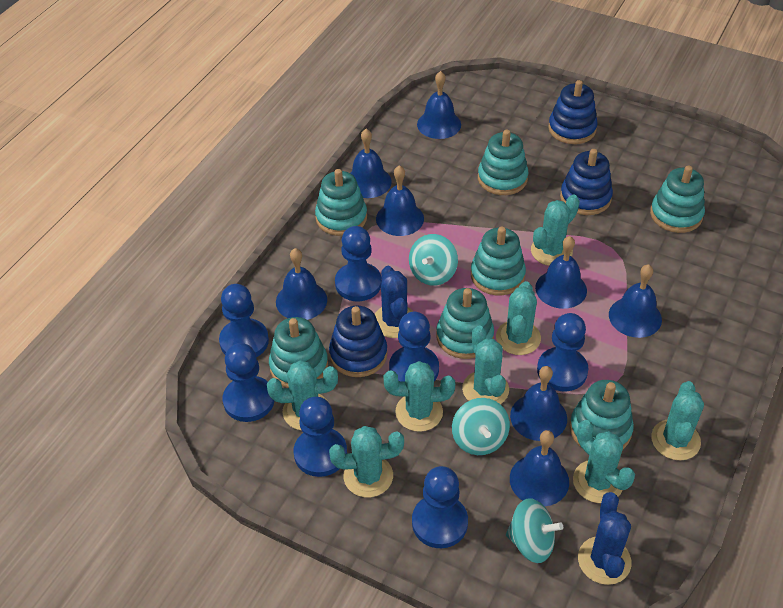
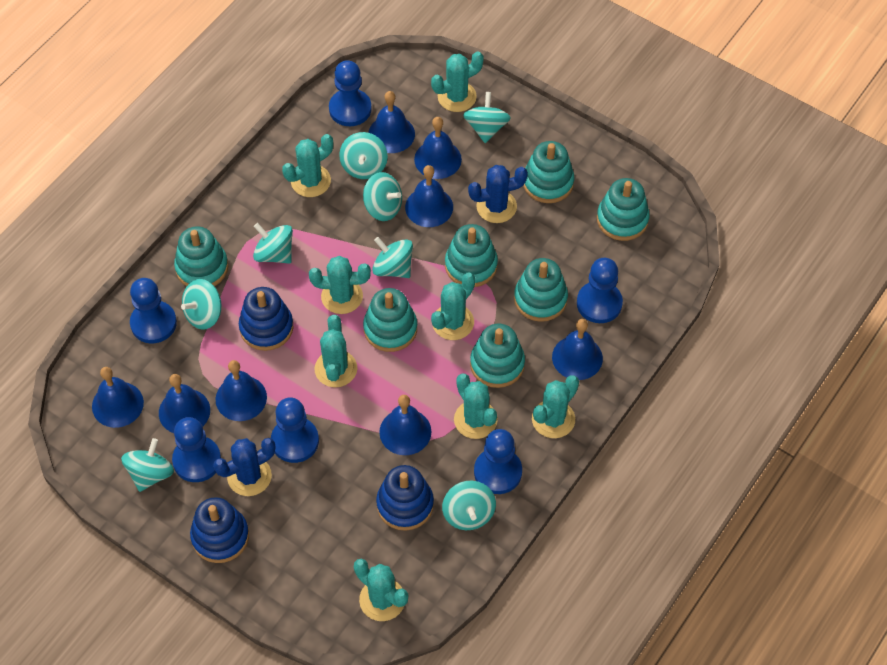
blue pawn: 7 -> 6
turquoise spinning top: 3 -> 8

